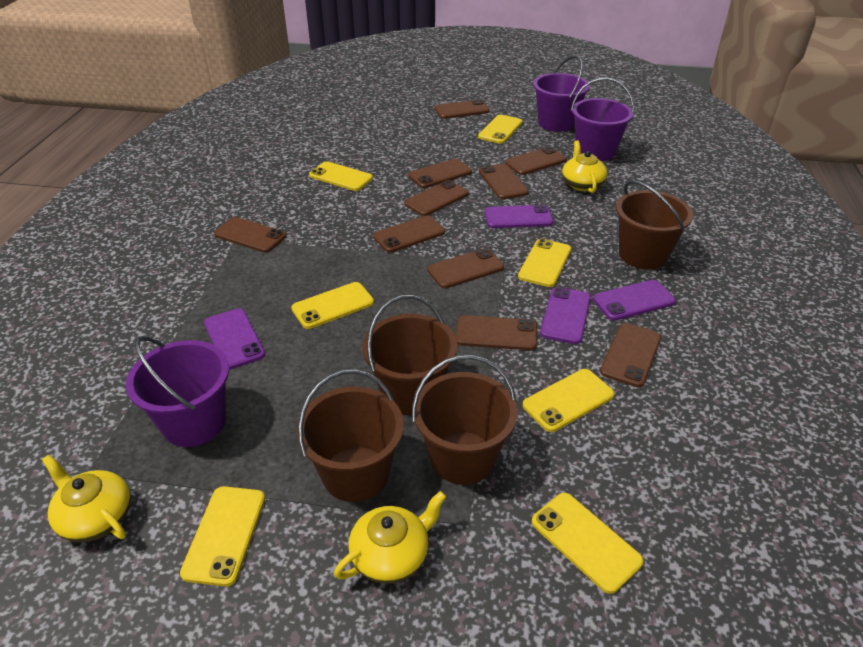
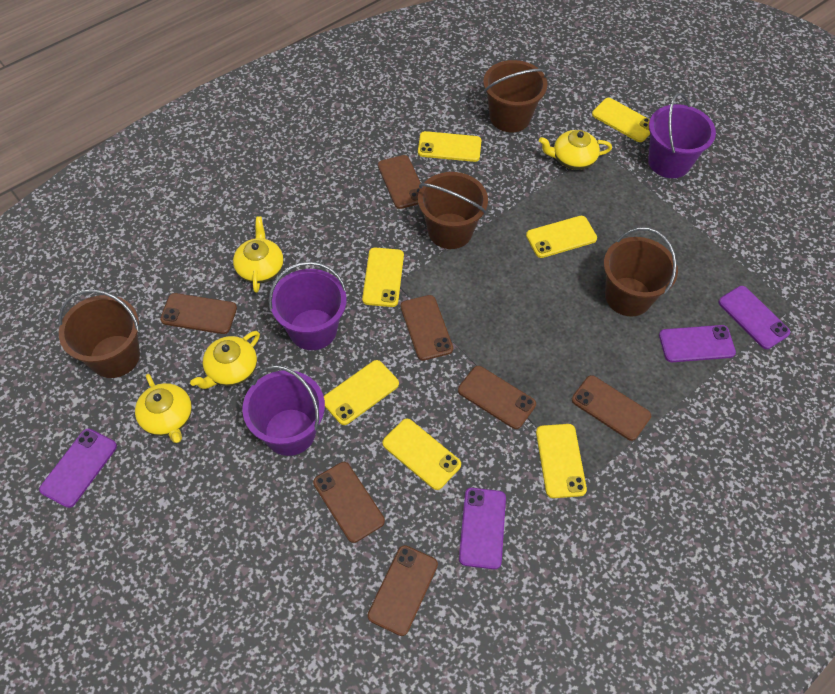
brown phone: 10 -> 7
yellow teapot: 3 -> 4

